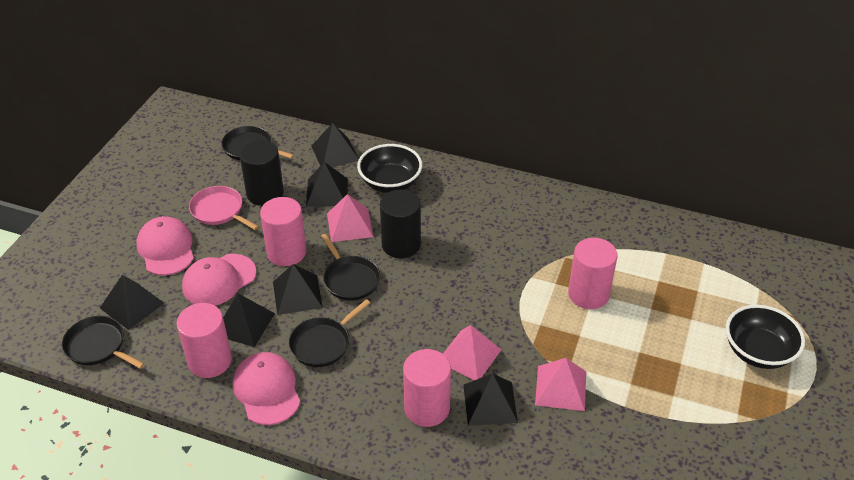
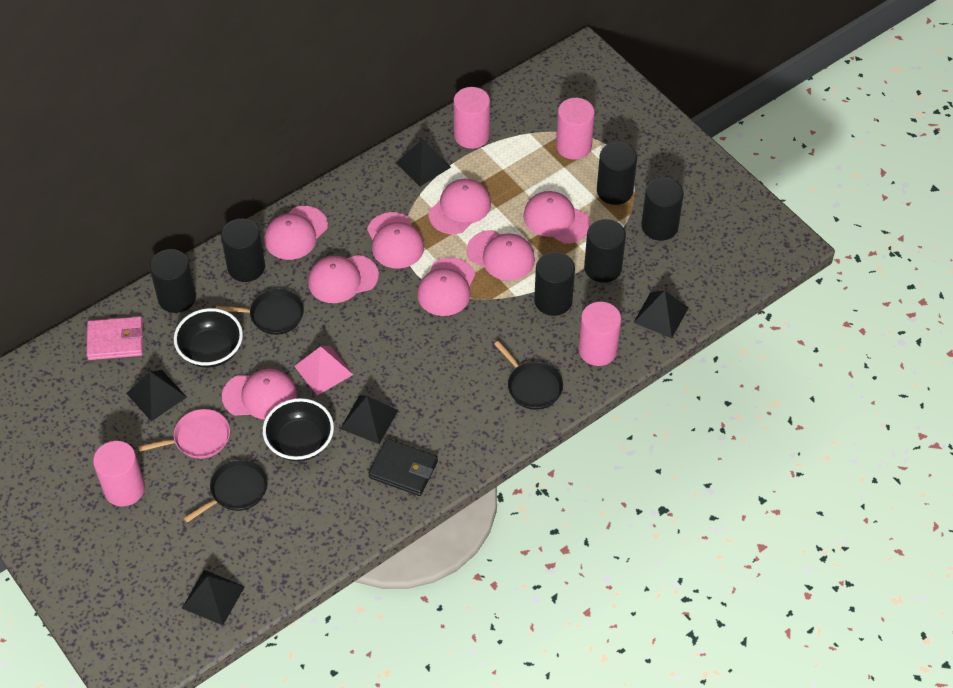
black cylinder: 2 -> 6
black pan: 4 -> 3
black pyramid: 6 -> 5
black wallet: 0 -> 1
pink cap: 3 -> 8
pink pyramid: 3 -> 1
pink wallet: 0 -> 1

